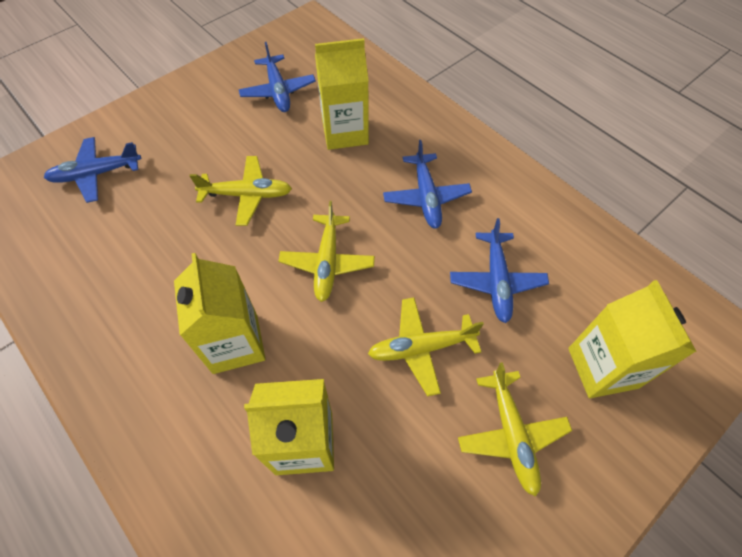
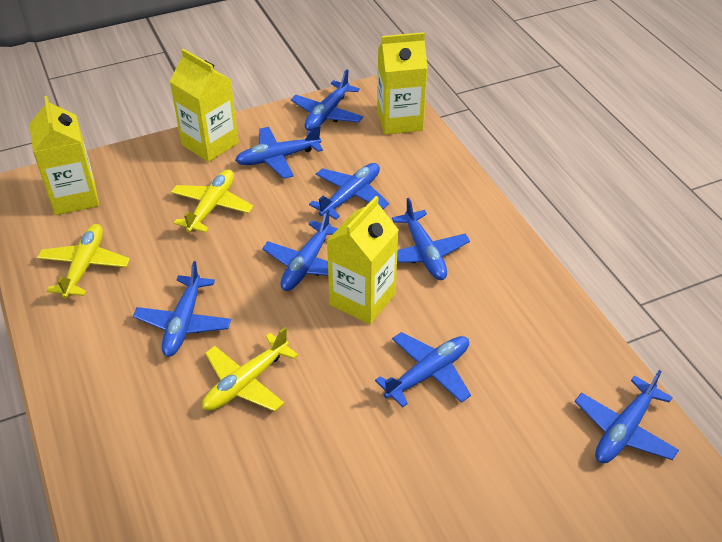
blue plane: 4 -> 8
yellow plane: 4 -> 3

